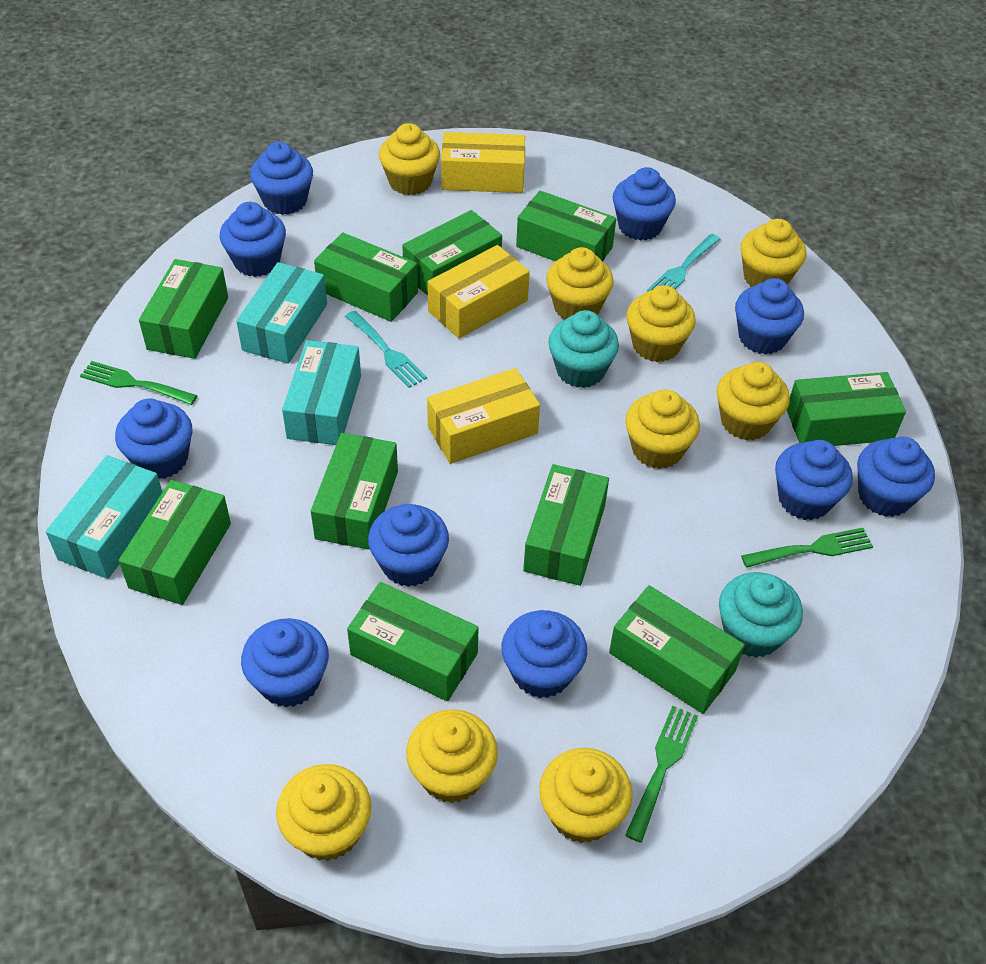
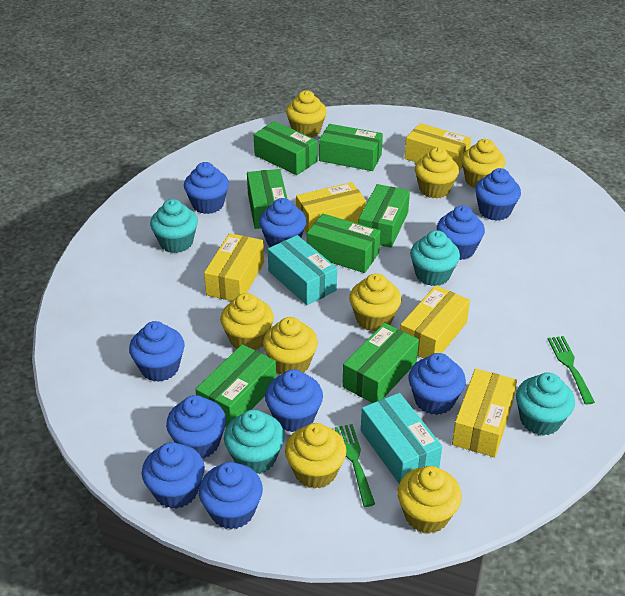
green box: 10 -> 7
green fork: 3 -> 2
turquoise box: 3 -> 2
turquoise cupcake: 2 -> 4
turquoise fork: 2 -> 0
yellow box: 3 -> 5
yellow cupcake: 9 -> 8

